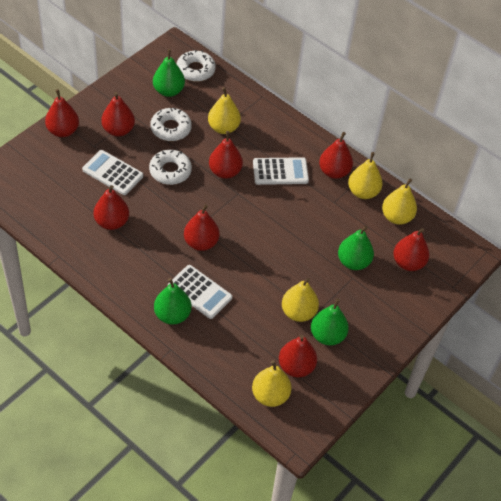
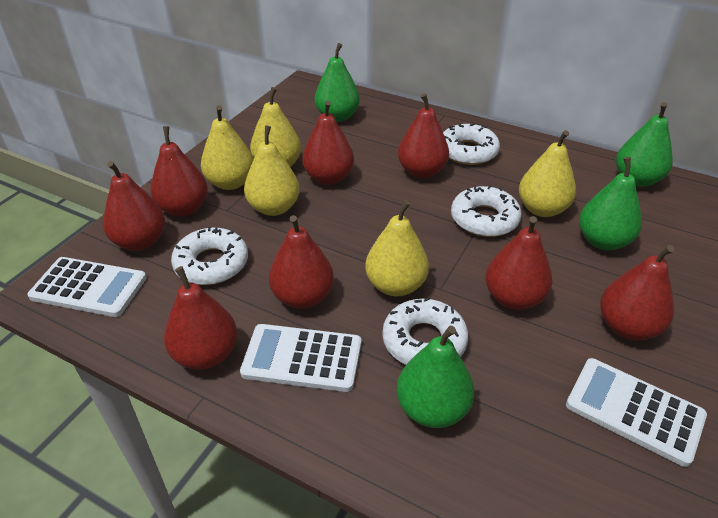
white donut: 3 -> 4

